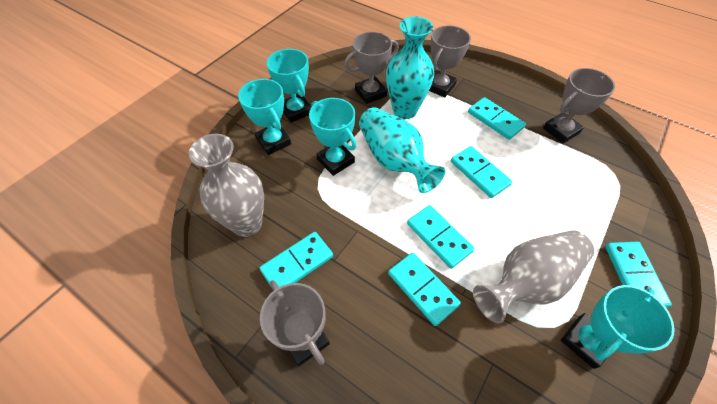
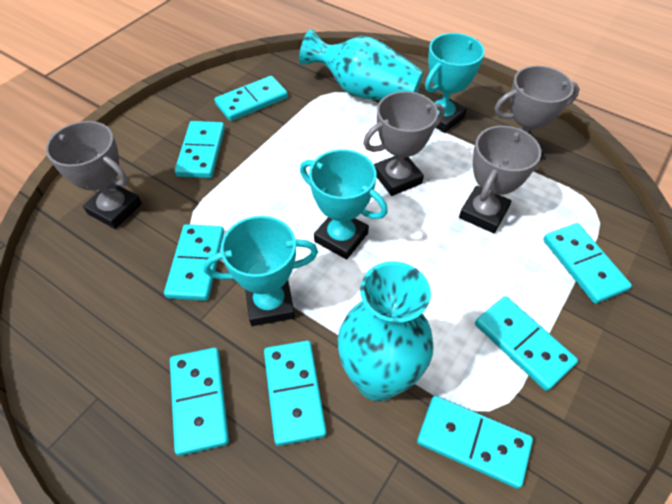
grey vase: 2 -> 0
turquoise domino: 6 -> 8
turquoise trophy: 4 -> 3

